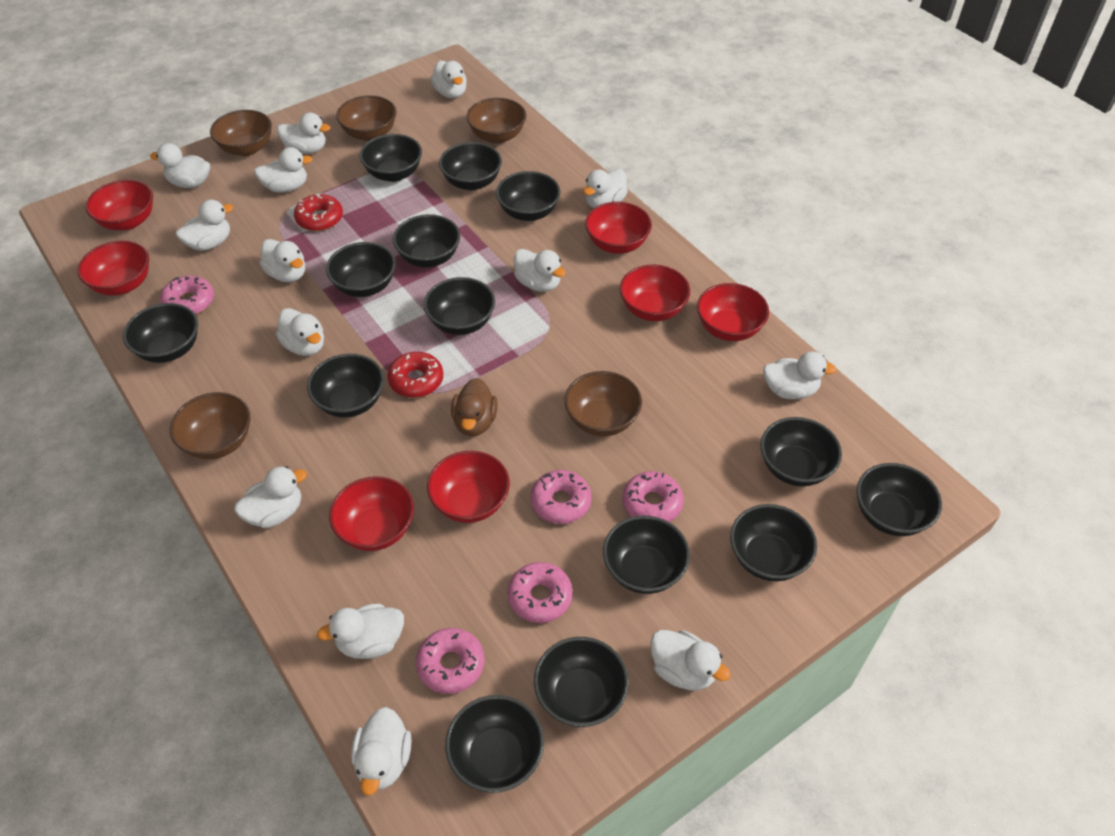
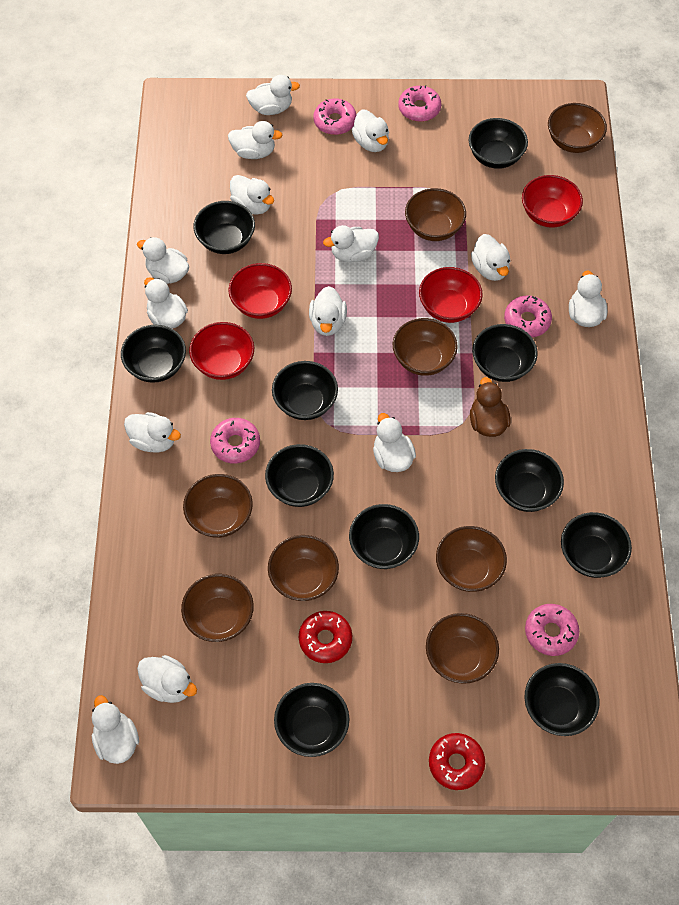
black bowl: 14 -> 11
brown bowl: 5 -> 8
red bowl: 7 -> 4

